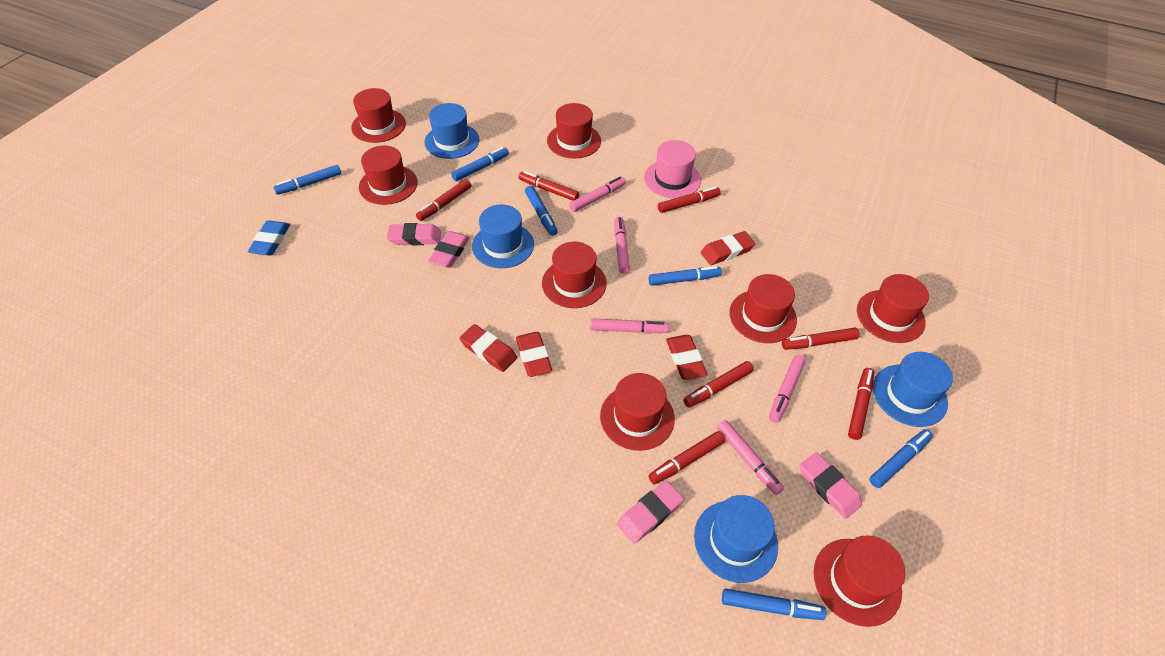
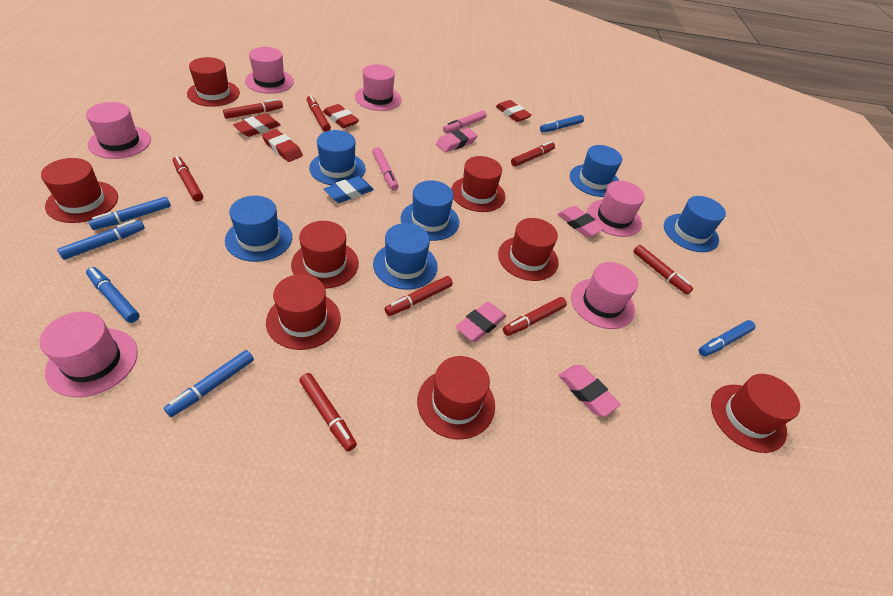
blue hat: 4 -> 6
pink hat: 1 -> 6
pink marker: 5 -> 2
red marker: 7 -> 8

